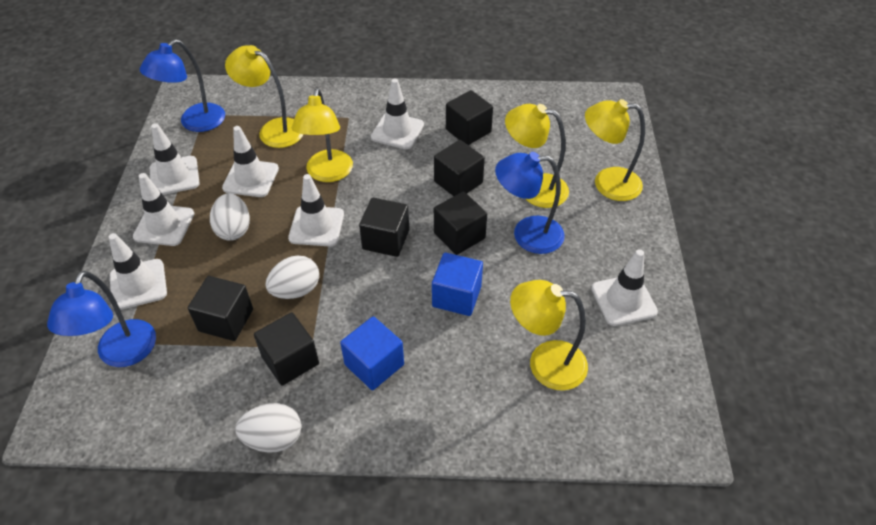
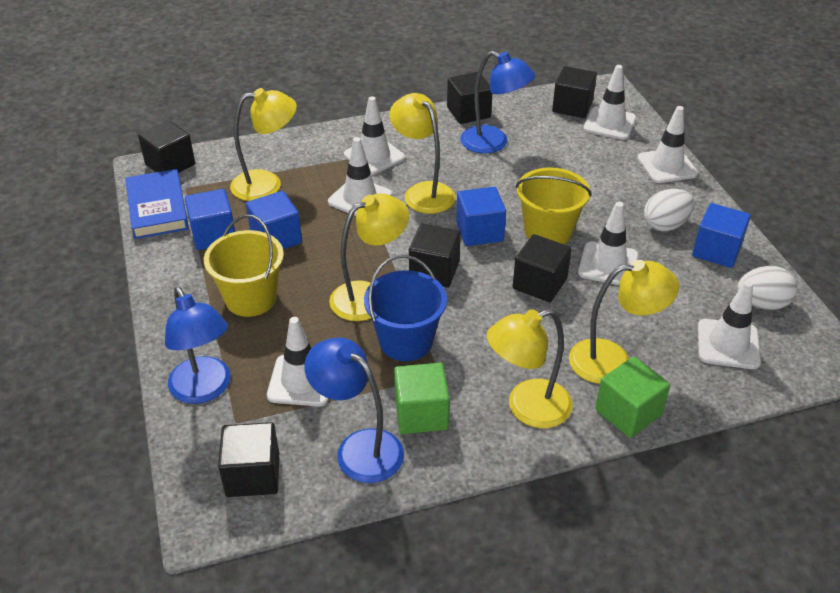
blue book: 0 -> 1
blue bucket: 0 -> 1
blue cube: 2 -> 4
green cube: 0 -> 2
white egg: 3 -> 2
yellow bucket: 0 -> 2

